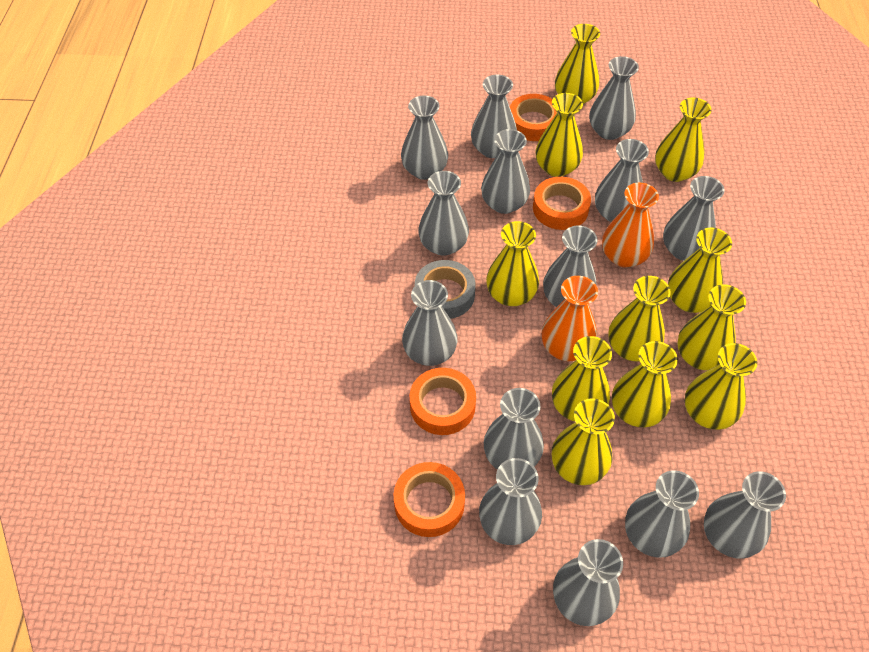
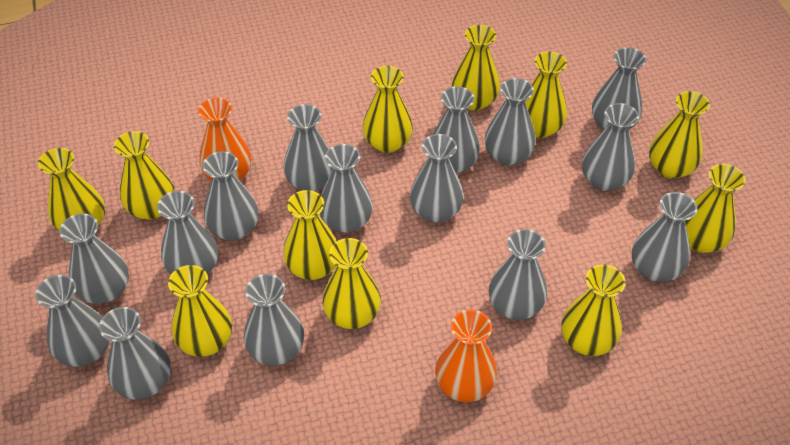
grey tape: 1 -> 0
grey vase: 14 -> 15
orange tape: 4 -> 0

